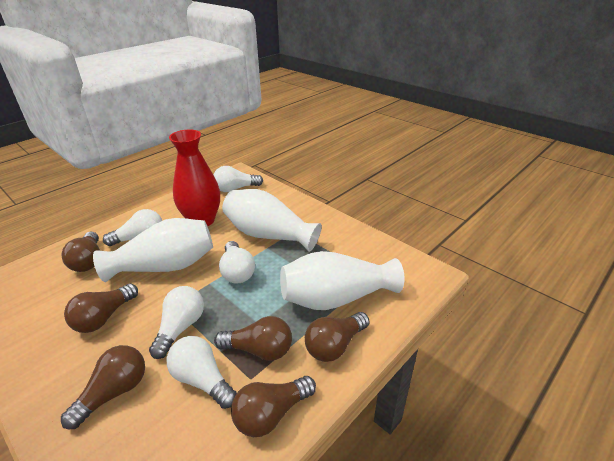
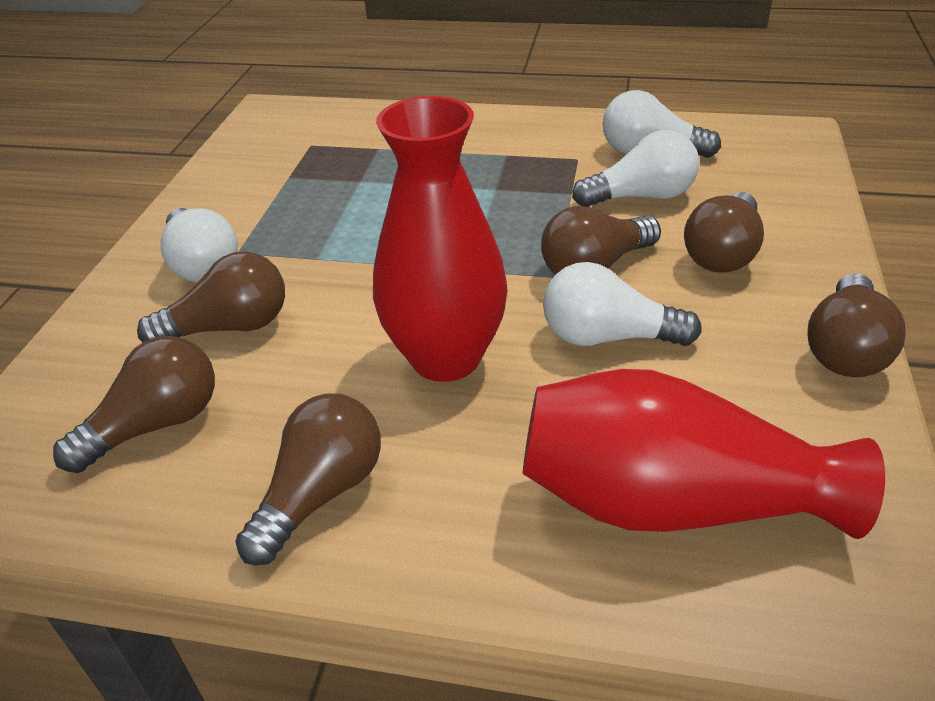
red vase: 1 -> 2
white light bulb: 5 -> 4
white vase: 3 -> 0

